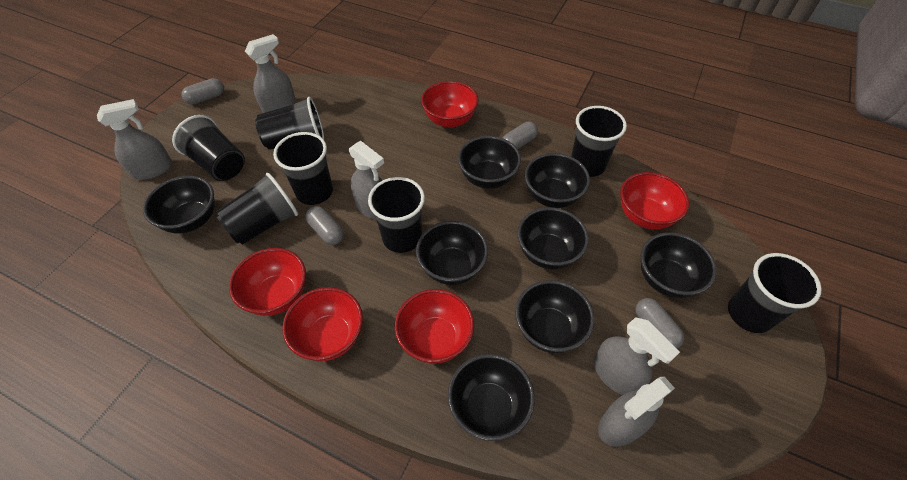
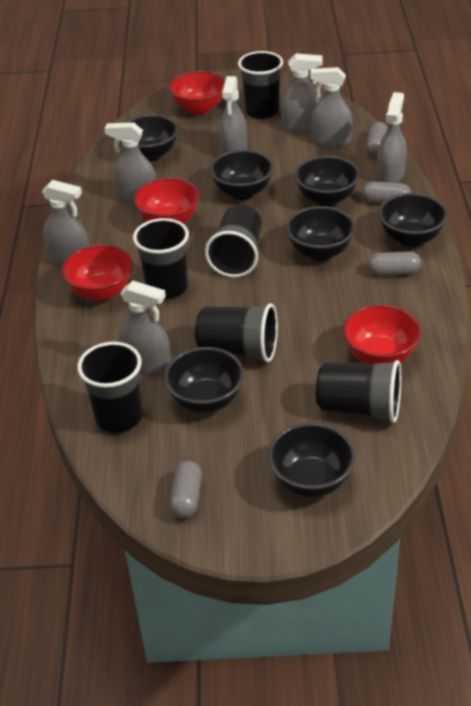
black bowl: 8 -> 7
black cup: 7 -> 6
grey spray bottle: 5 -> 7
red bowl: 5 -> 4

